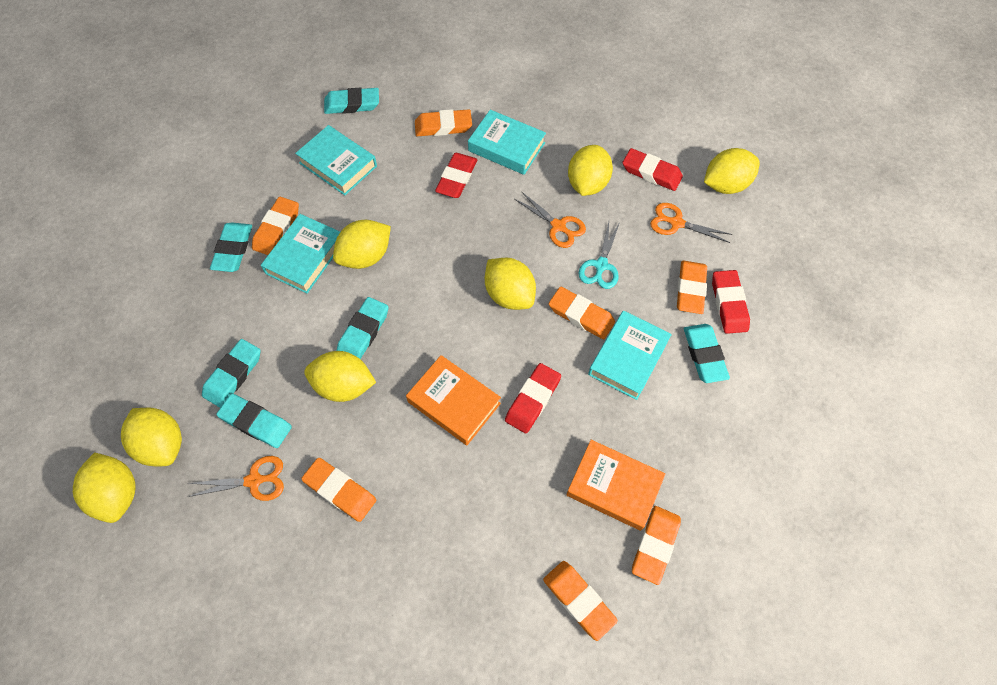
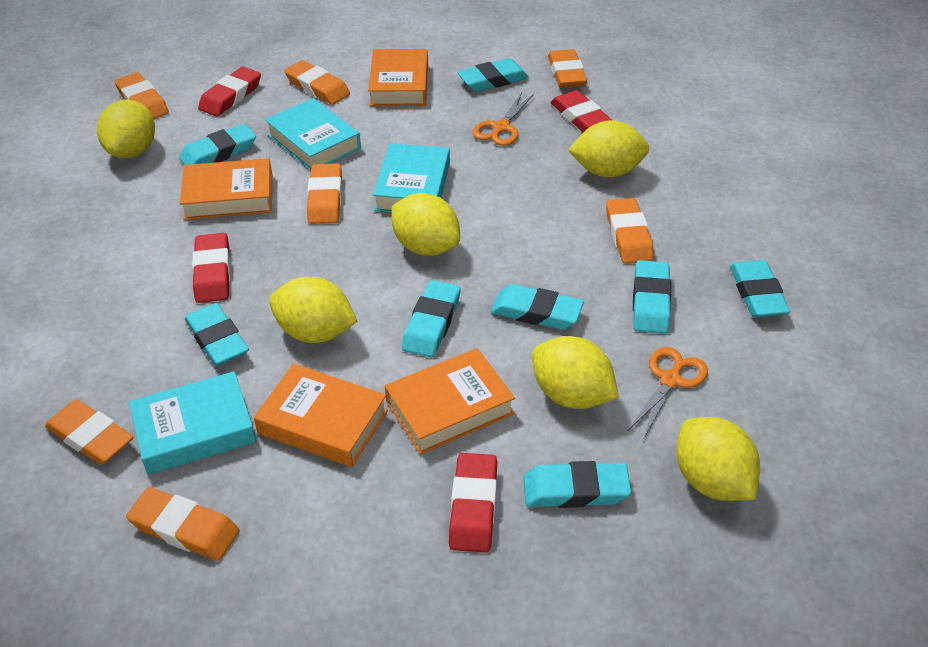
orange book: 2 -> 4
orange scissors: 3 -> 2
turquoise book: 4 -> 3
turquoise eraser: 6 -> 8
turquoise scissors: 1 -> 0
yellow lemon: 7 -> 6

